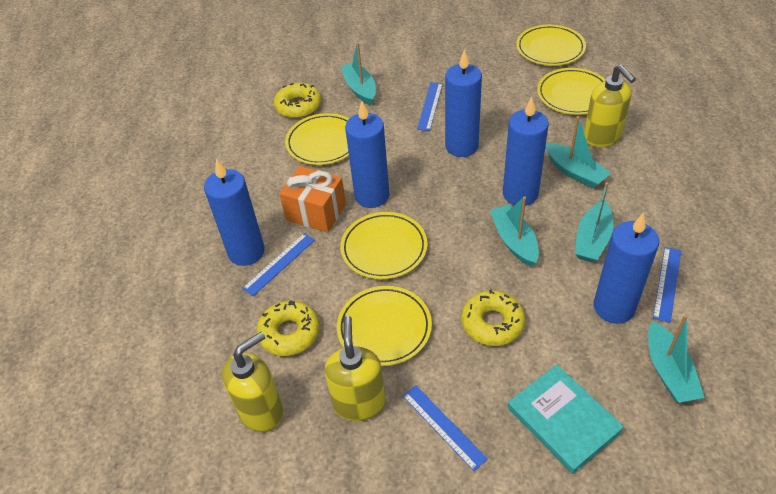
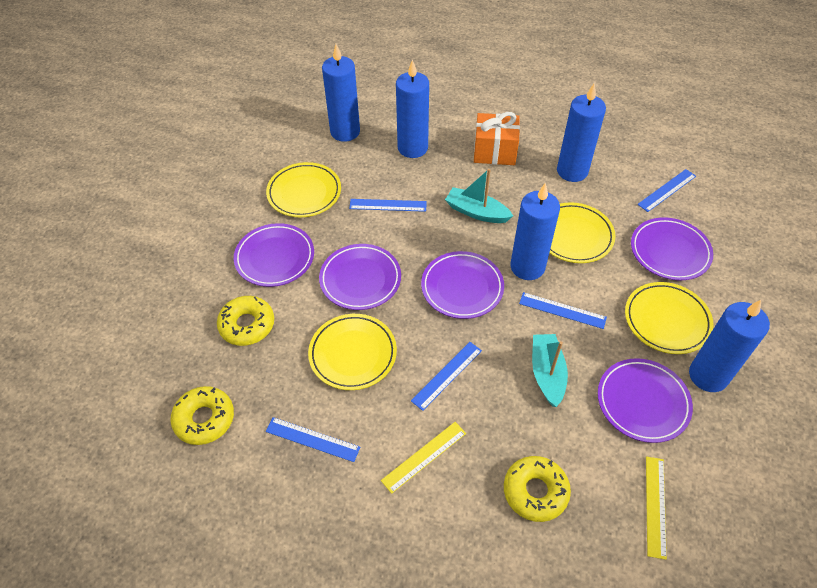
blue ruler: 4 -> 5
purple plate: 0 -> 5
turquoise boat: 5 -> 2
turquoise book: 1 -> 0
yellow plate: 5 -> 4
yellow ruler: 0 -> 2
yellow soap dispenser: 3 -> 0

